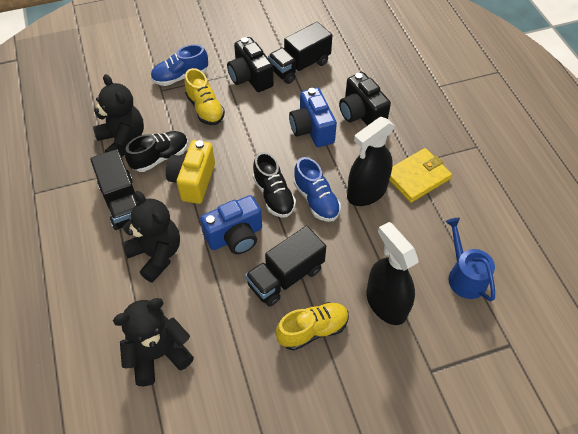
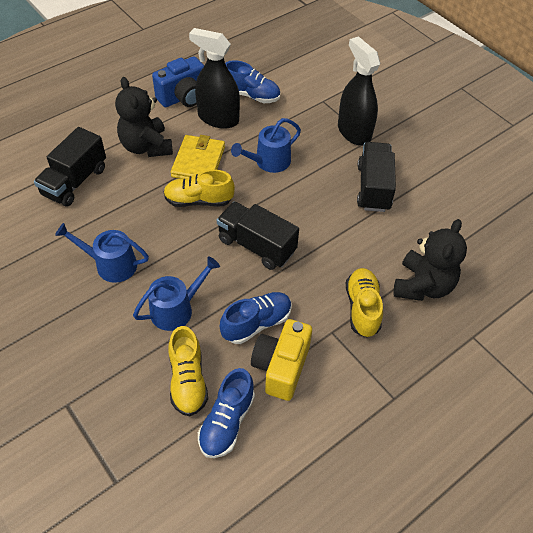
black camera: 2 -> 0
black shoe: 2 -> 0
black teddy bear: 3 -> 2
blue camera: 2 -> 1
blue shoe: 2 -> 3
blue watering can: 1 -> 3
yellow shoe: 2 -> 3

